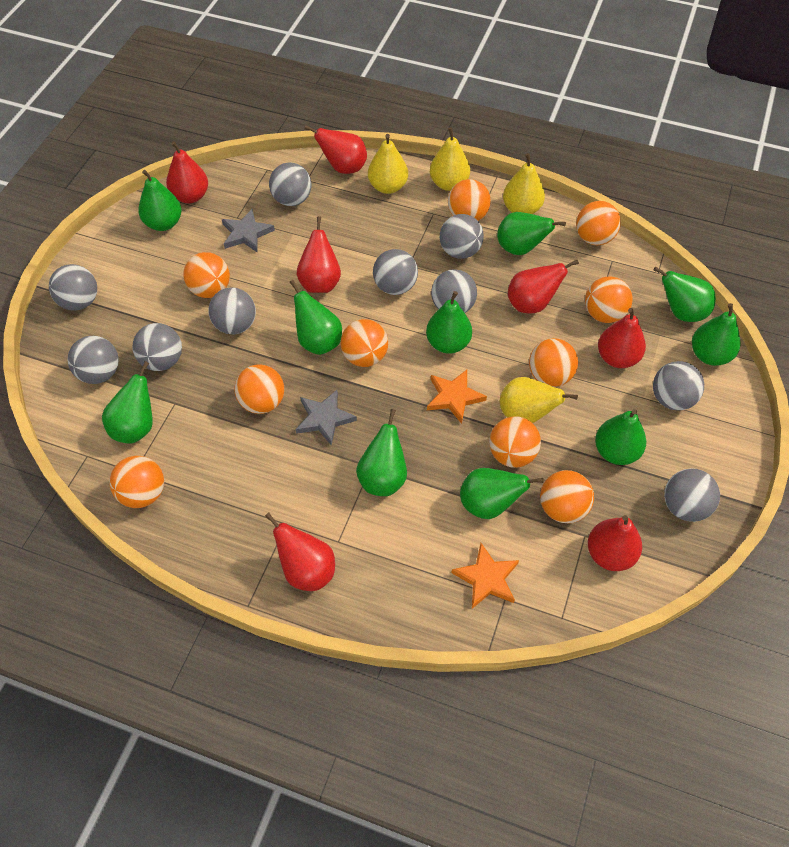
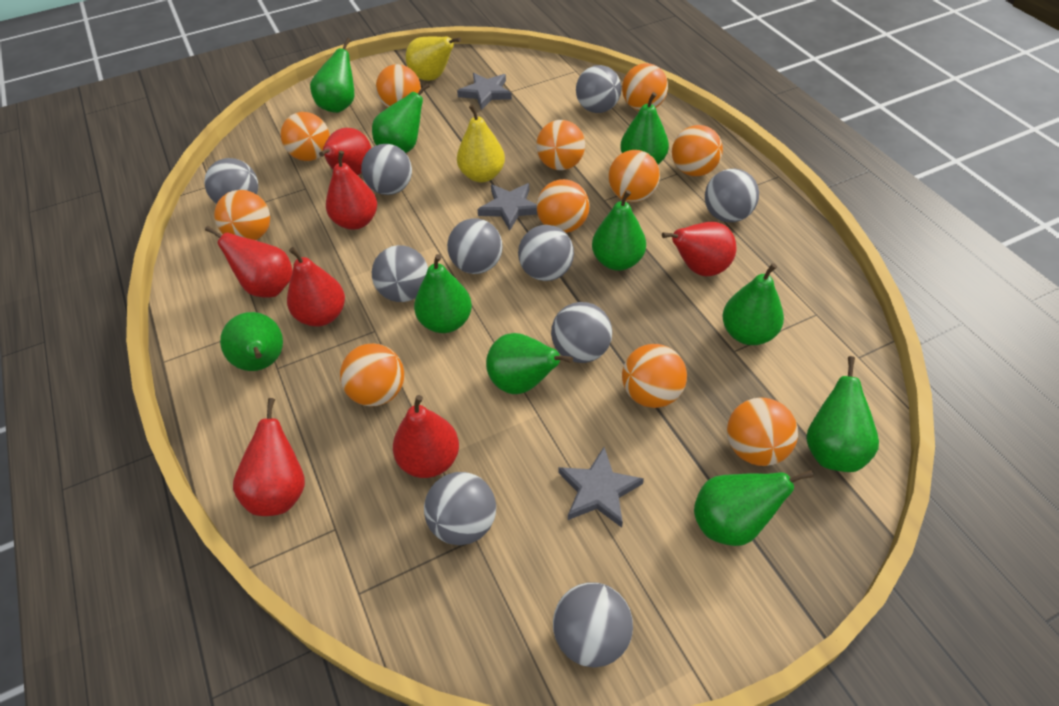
grey star: 2 -> 3
orange ball: 10 -> 11
orange star: 2 -> 0
yellow pear: 4 -> 2

